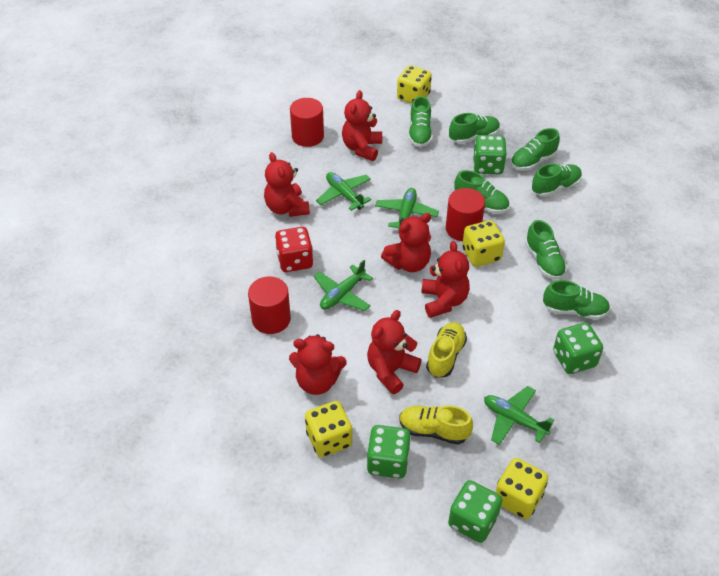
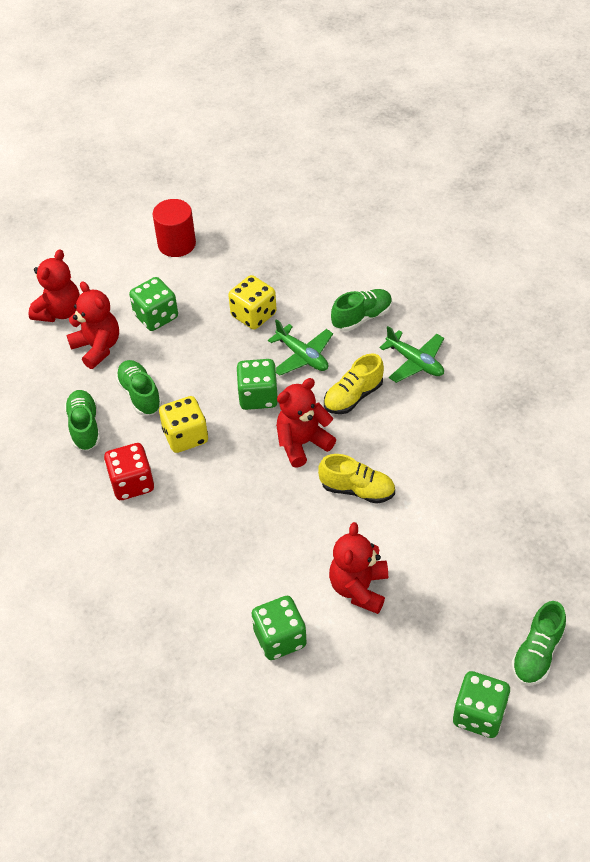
green plane: 4 -> 2
green shoe: 7 -> 4
red cylinder: 3 -> 1
red teddy bear: 6 -> 4
yellow dice: 4 -> 2

